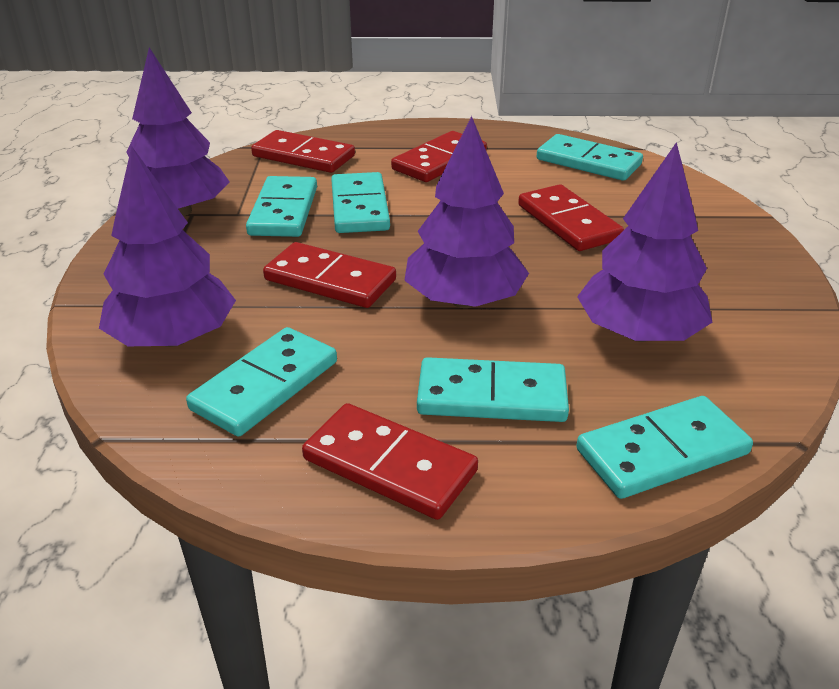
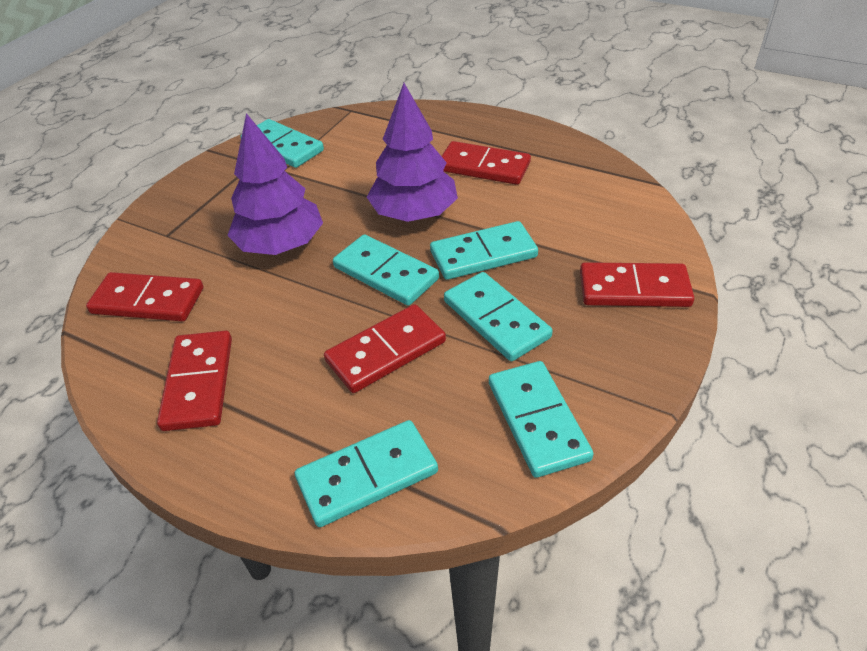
purple tree: 4 -> 2

